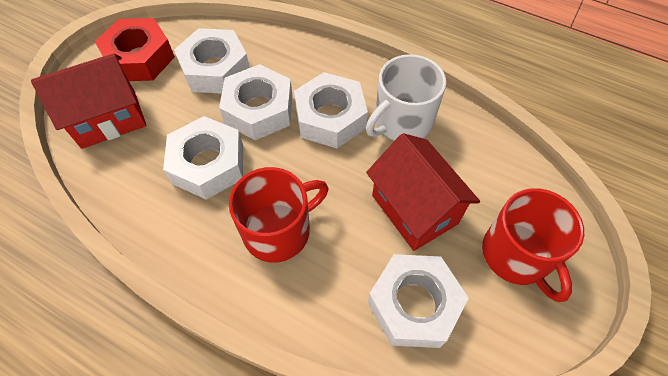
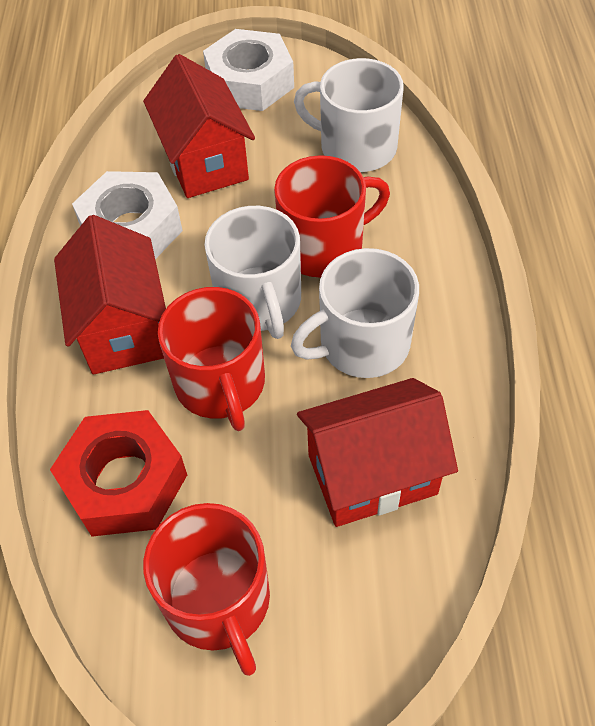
red house: 2 -> 3
red mug: 2 -> 3
white mug: 1 -> 3
white nut: 5 -> 2

